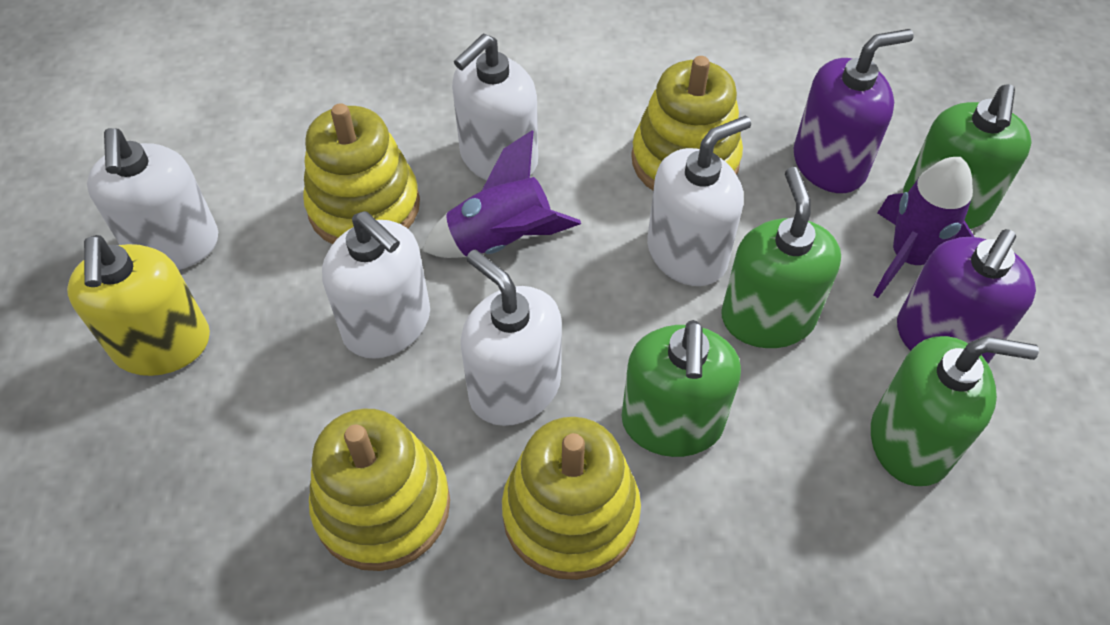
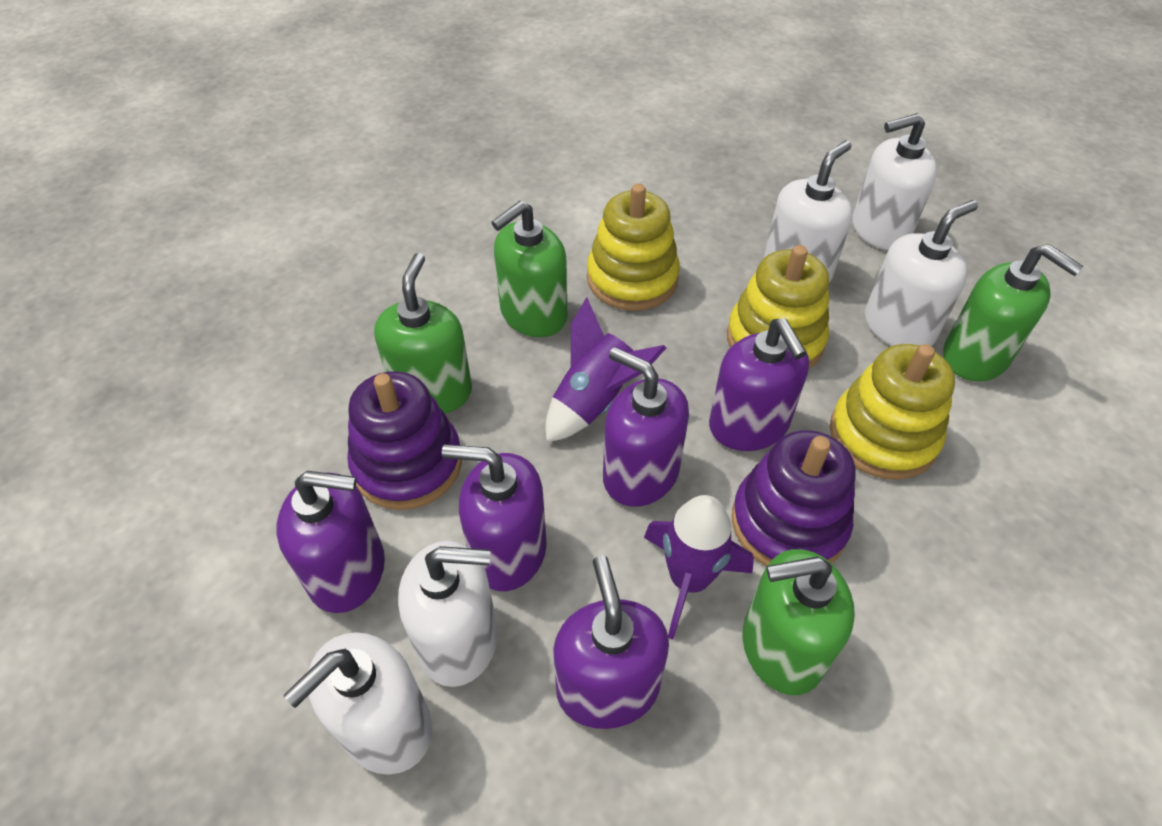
purple soap dispenser: 2 -> 5
purple stacking toy: 0 -> 2
yellow soap dispenser: 1 -> 0
yellow stacking toy: 4 -> 3

